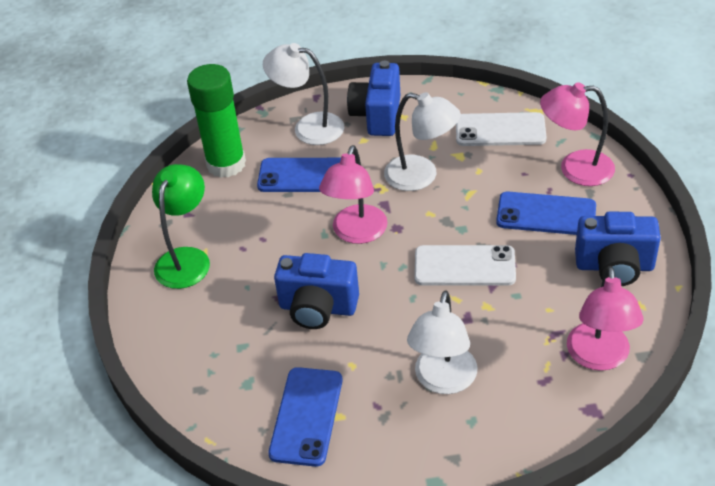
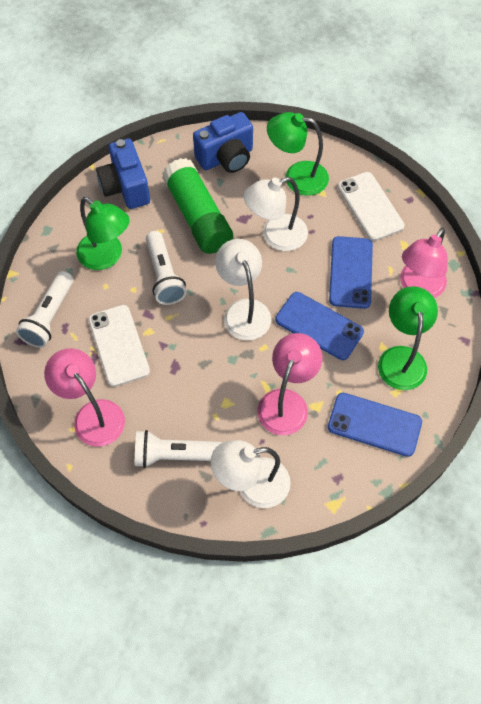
blue camera: 3 -> 2
green lamp: 1 -> 3
white flashlight: 0 -> 3

